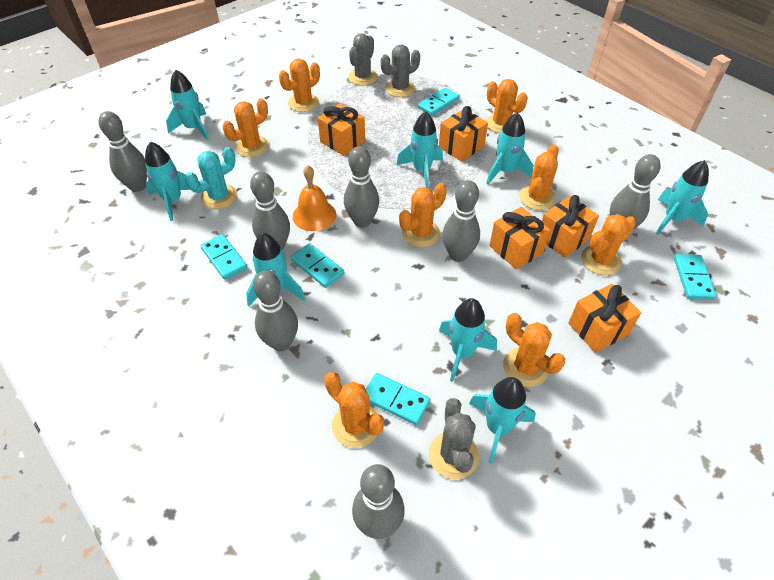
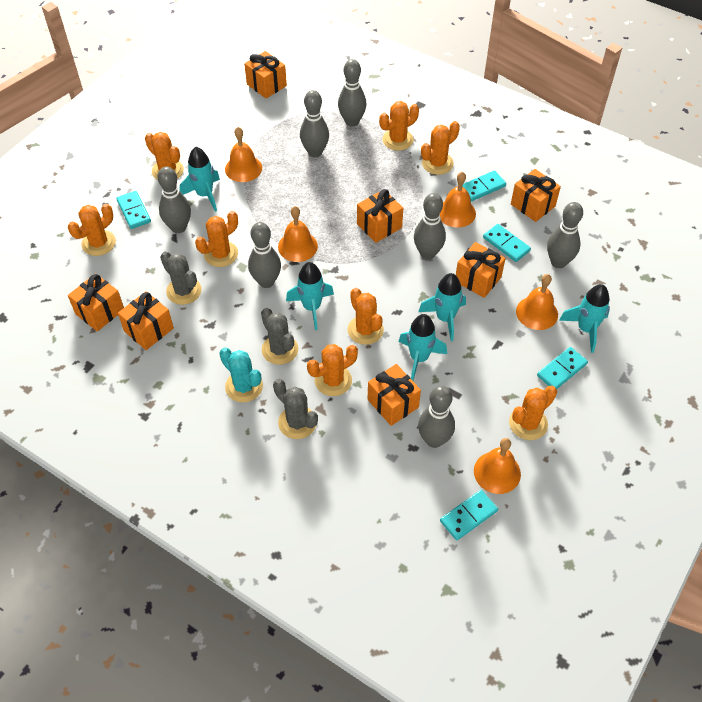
orange bell: 1 -> 5
orange gift: 5 -> 7
turquoise rocket: 8 -> 5

